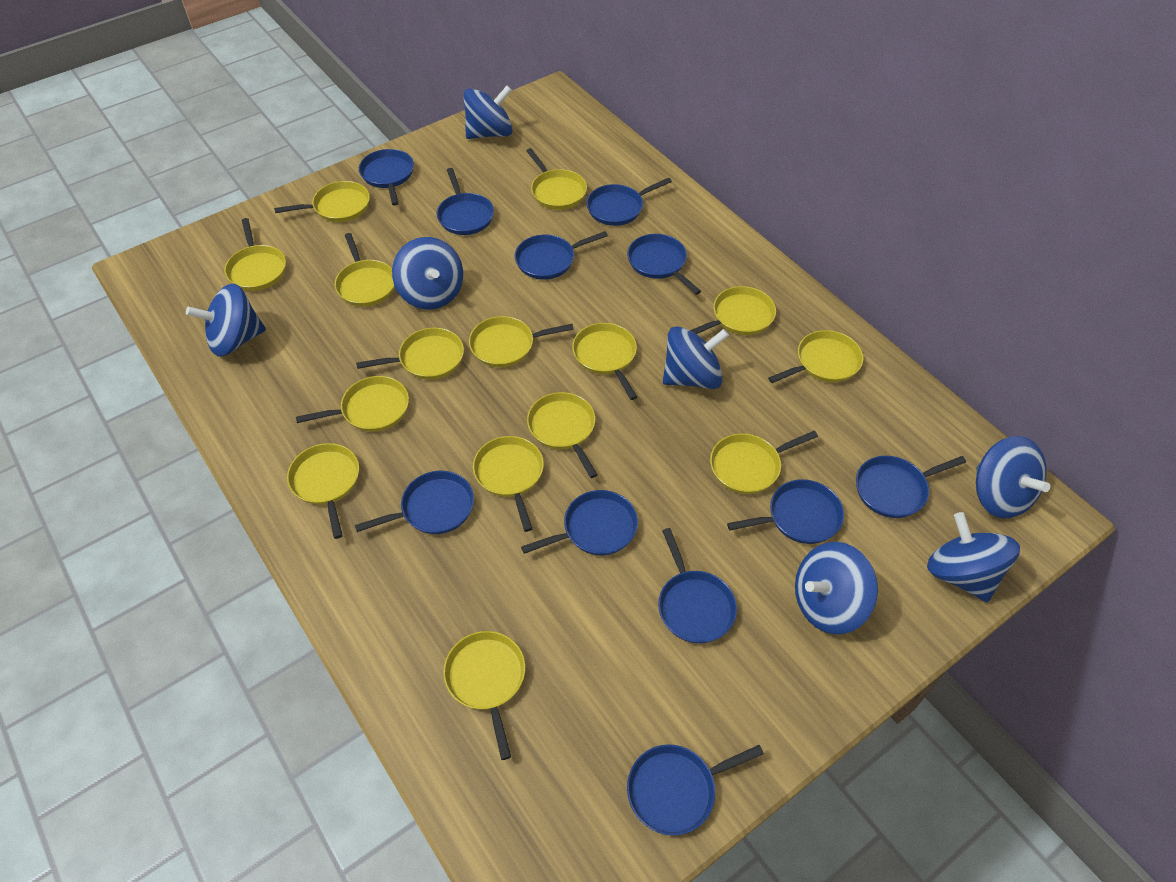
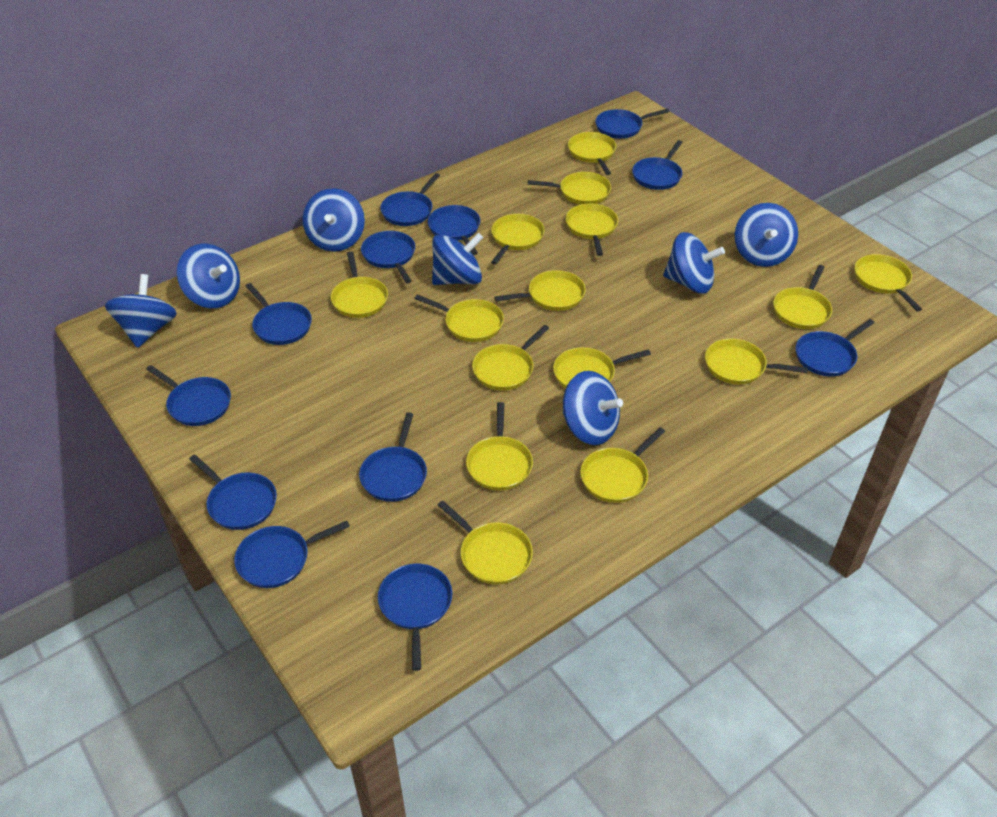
blue pan: 11 -> 12

